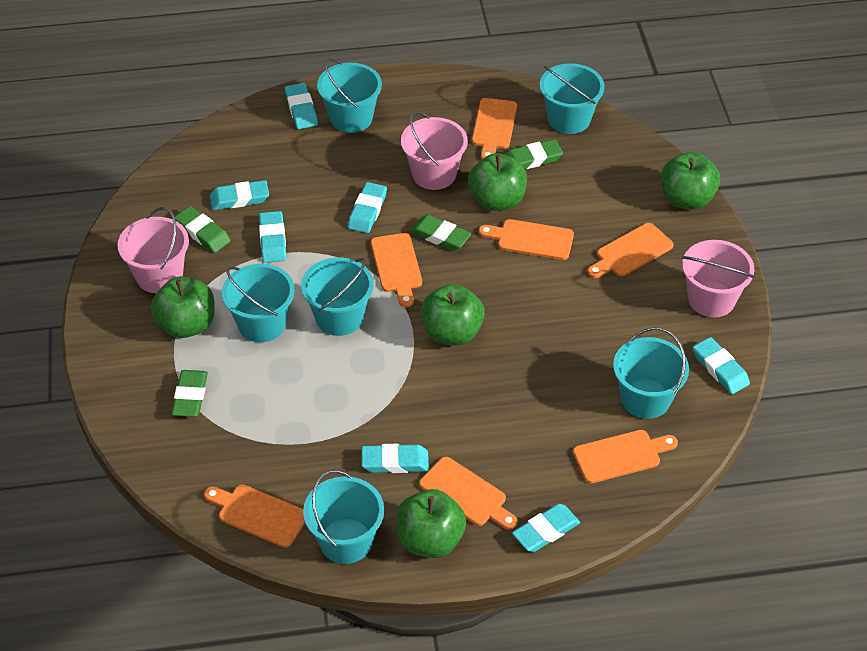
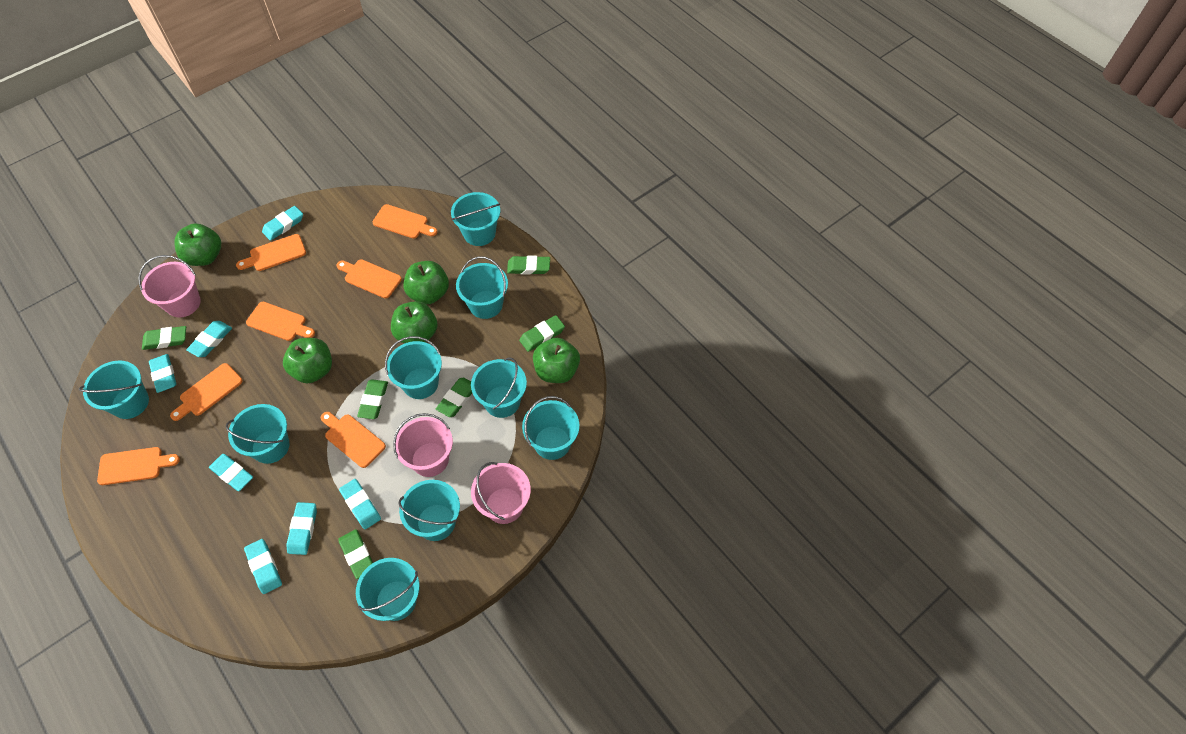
green eraser: 4 -> 6
turquoise bucket: 6 -> 9

